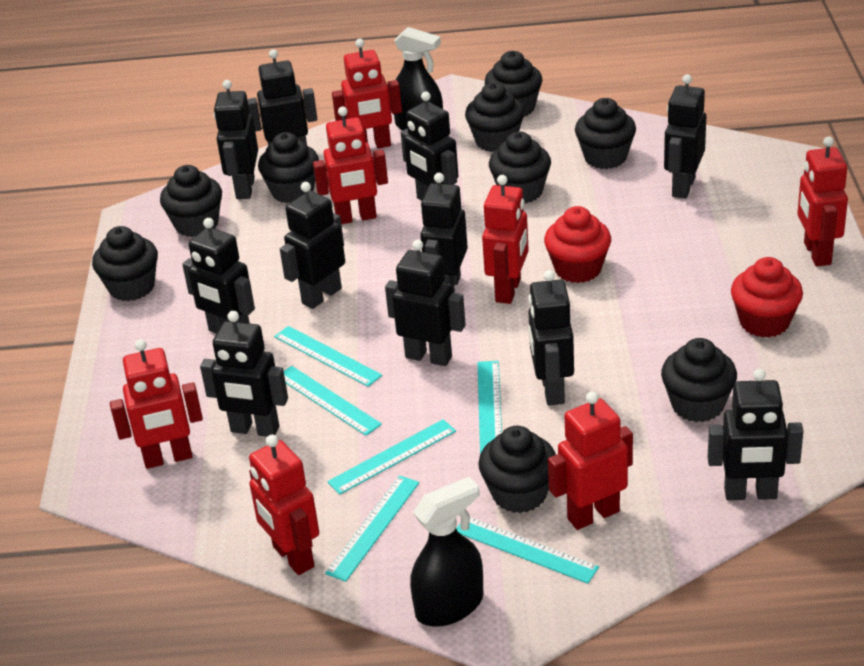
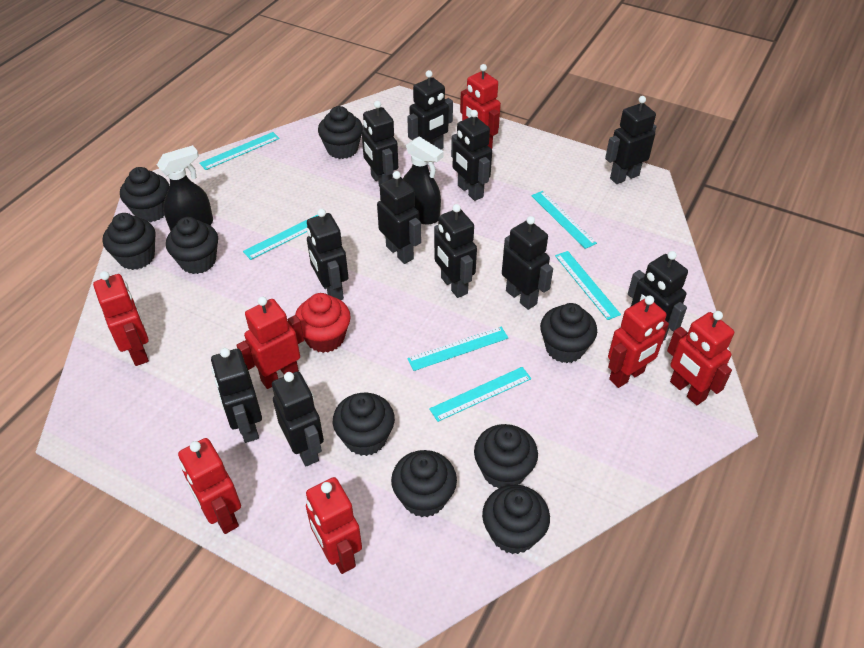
red cupcake: 2 -> 1

